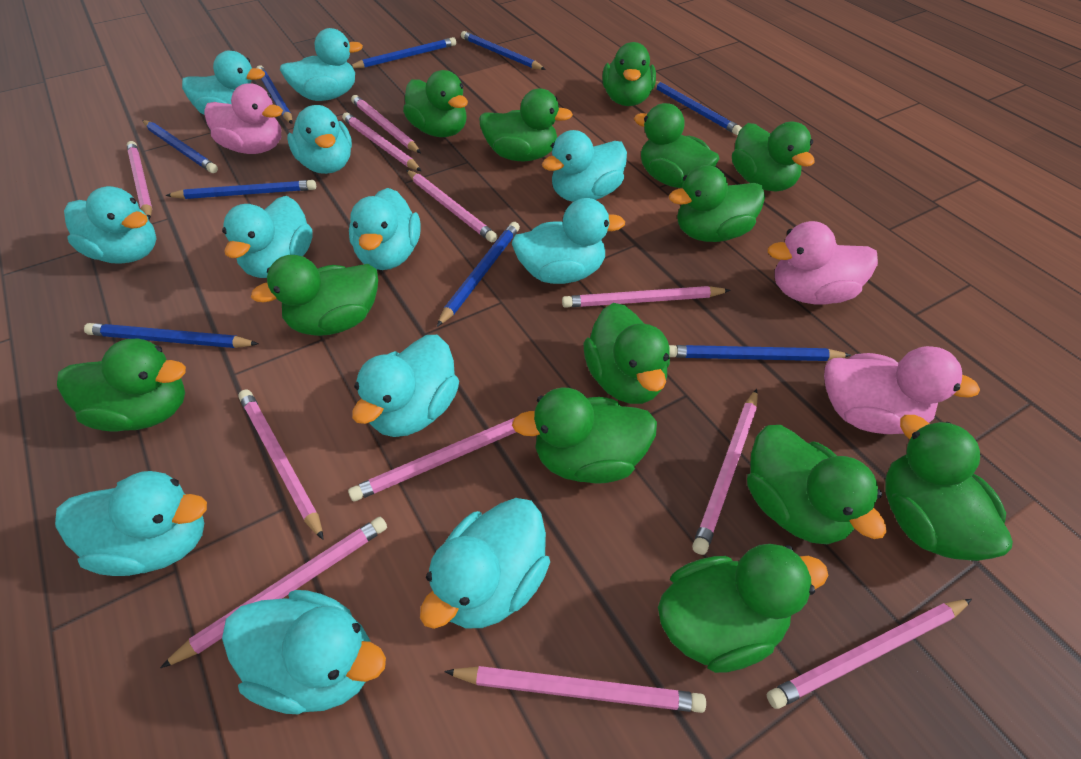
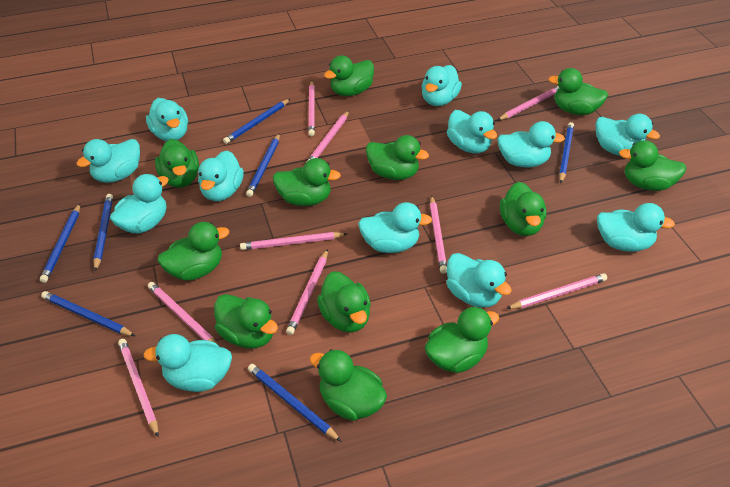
blue pencil: 9 -> 7
green duck: 13 -> 12
pink duck: 3 -> 0
pink pencil: 11 -> 9

